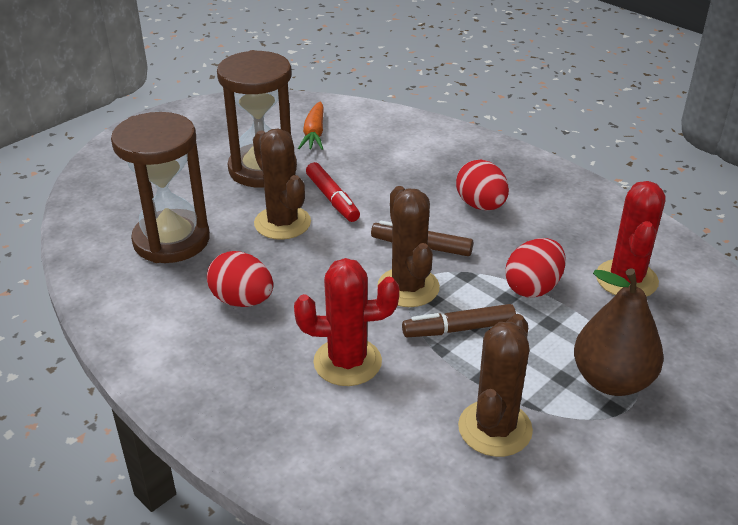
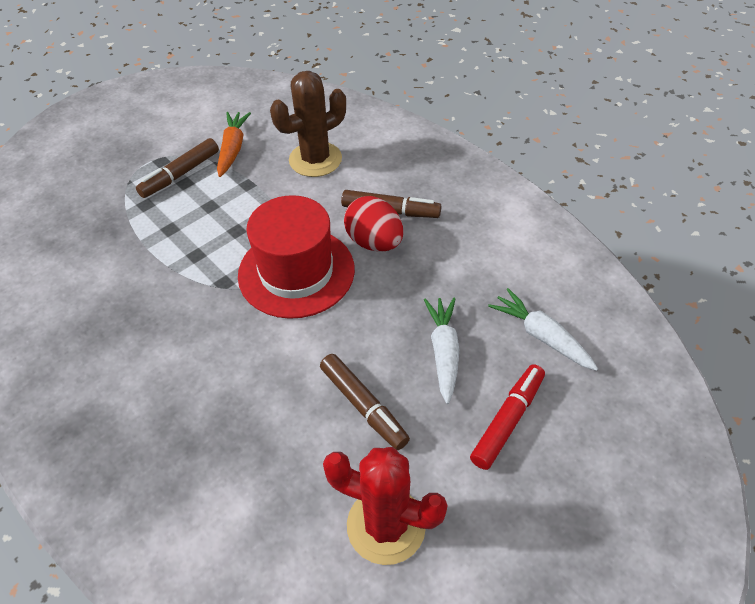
brown cactus: 3 -> 1
brown hourglass: 2 -> 0
brown marker: 2 -> 3
brown pear: 1 -> 0
red cactus: 2 -> 1
red egg: 3 -> 1
red hat: 0 -> 1
white carrot: 0 -> 2

